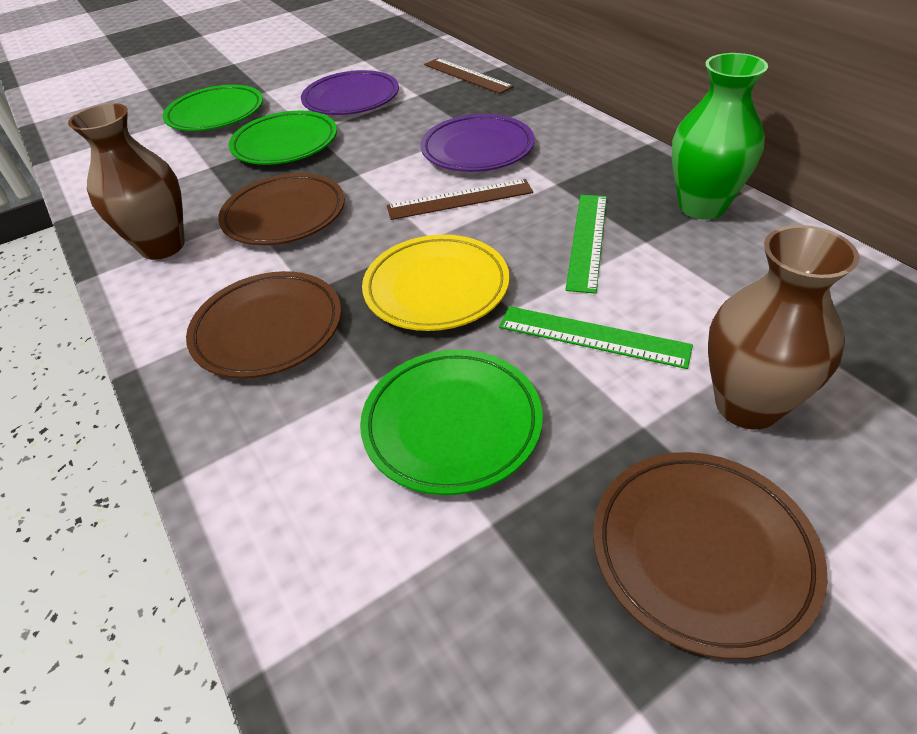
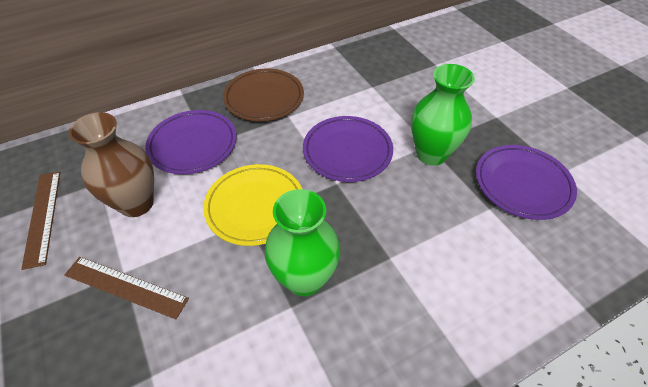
brown plate: 3 -> 1
brown vase: 2 -> 1
green plate: 3 -> 0
green ruler: 2 -> 0
green vase: 1 -> 2
purple plate: 2 -> 3

